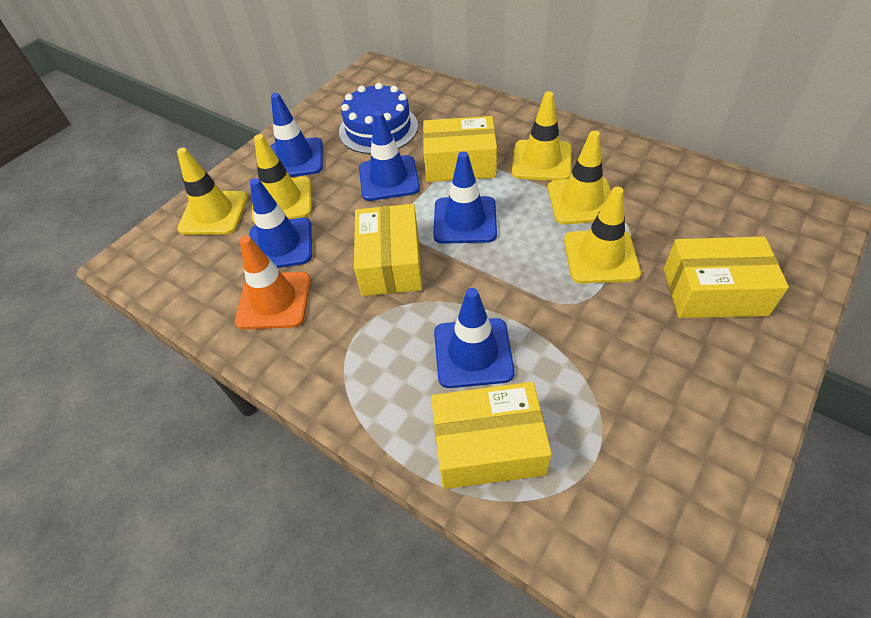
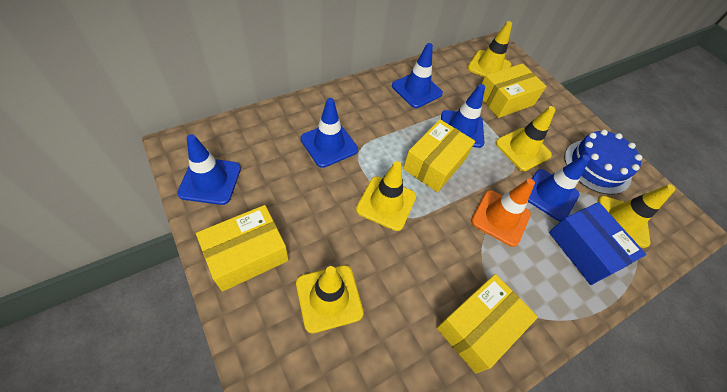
blue box: 0 -> 1

